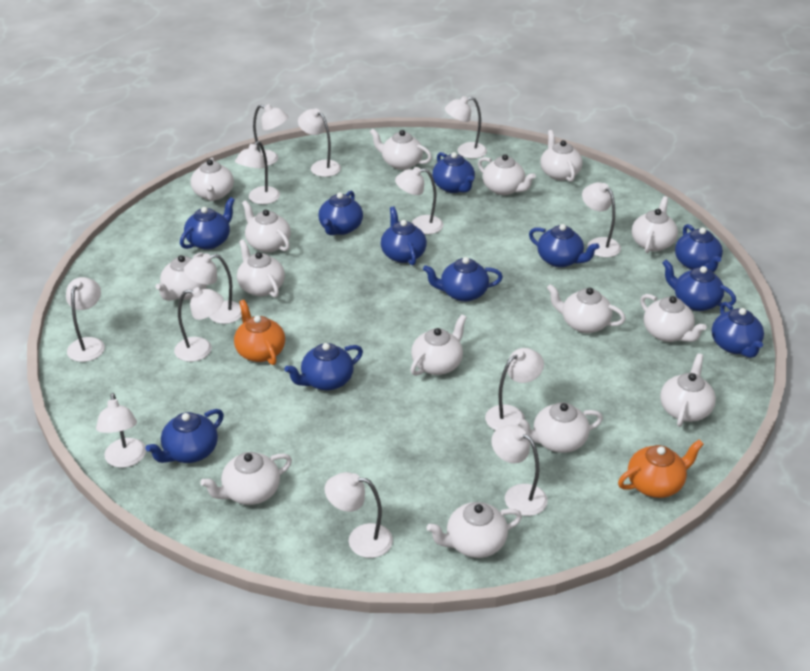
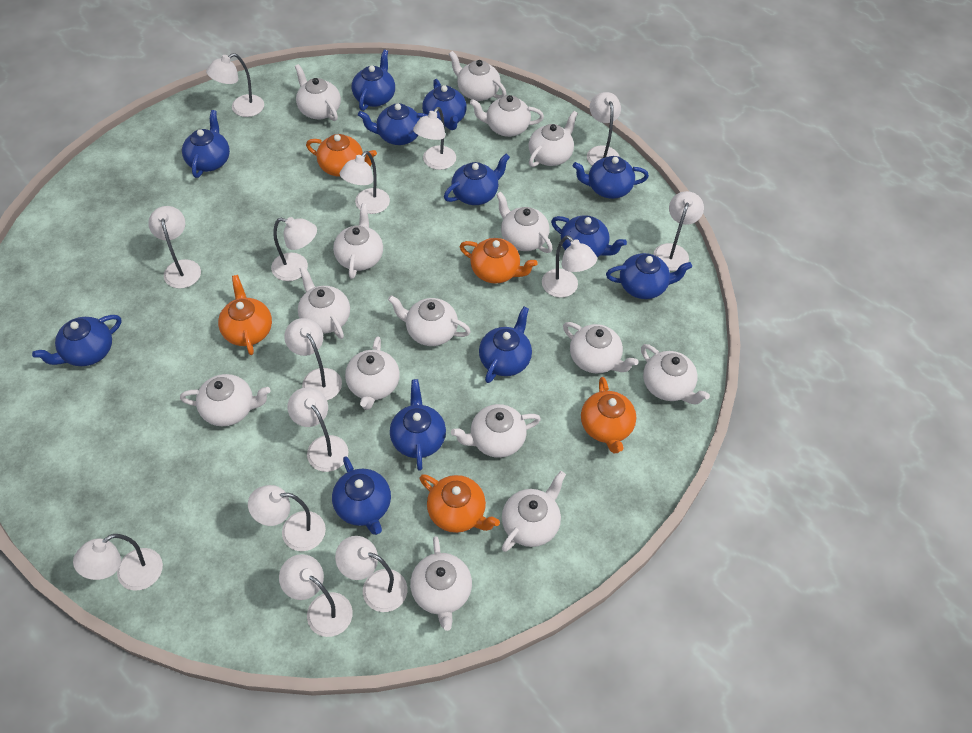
blue teapot: 11 -> 12
orange teapot: 2 -> 5
white lamp: 13 -> 14

